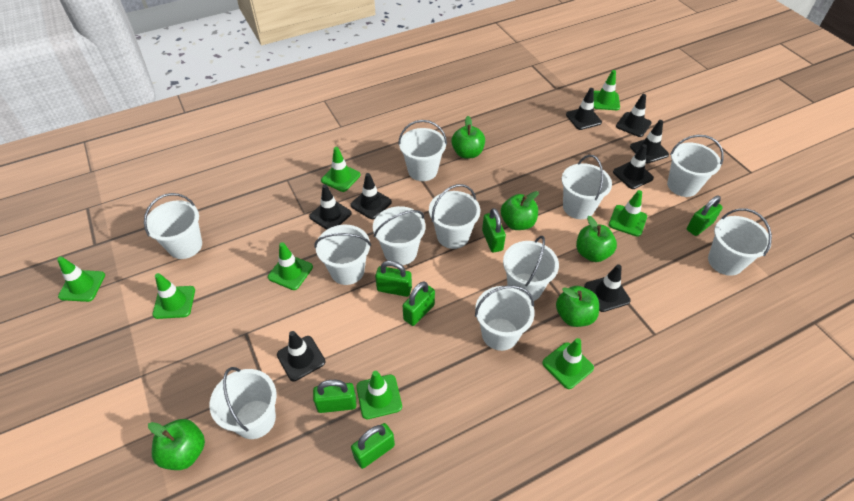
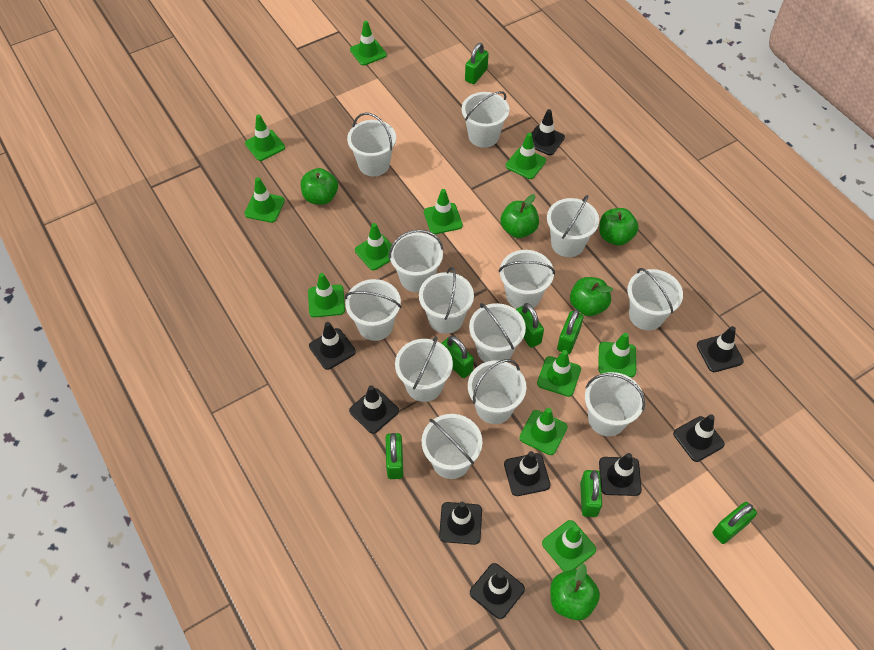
black traffic cone: 8 -> 9
green padlock: 6 -> 7
green traffic cone: 8 -> 11
white bucket: 11 -> 13

